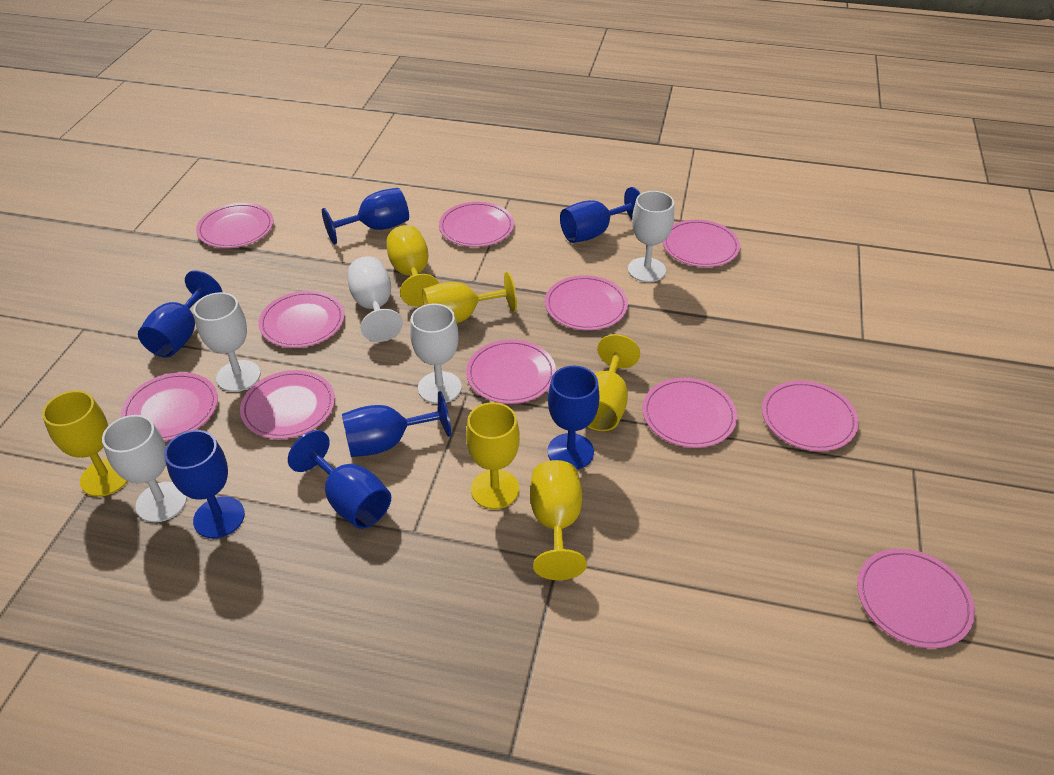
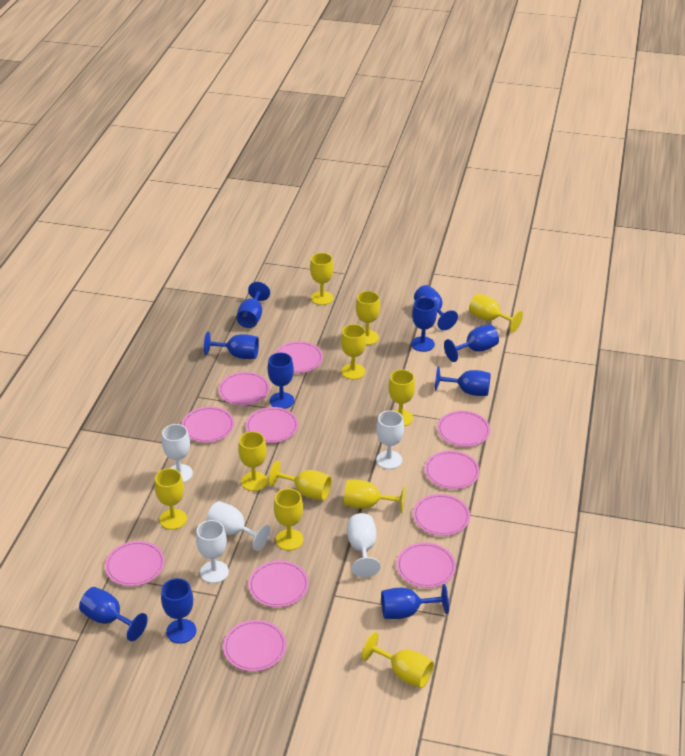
blue goblet: 7 -> 10
yellow goblet: 6 -> 11

